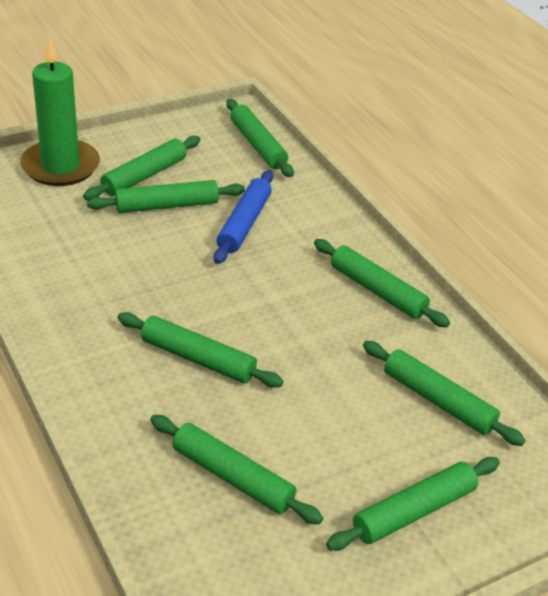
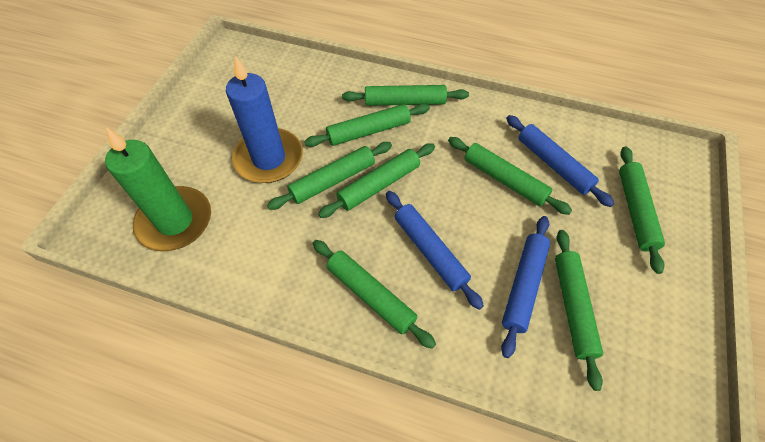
blue candle: 0 -> 1
blue rolling pin: 1 -> 3

